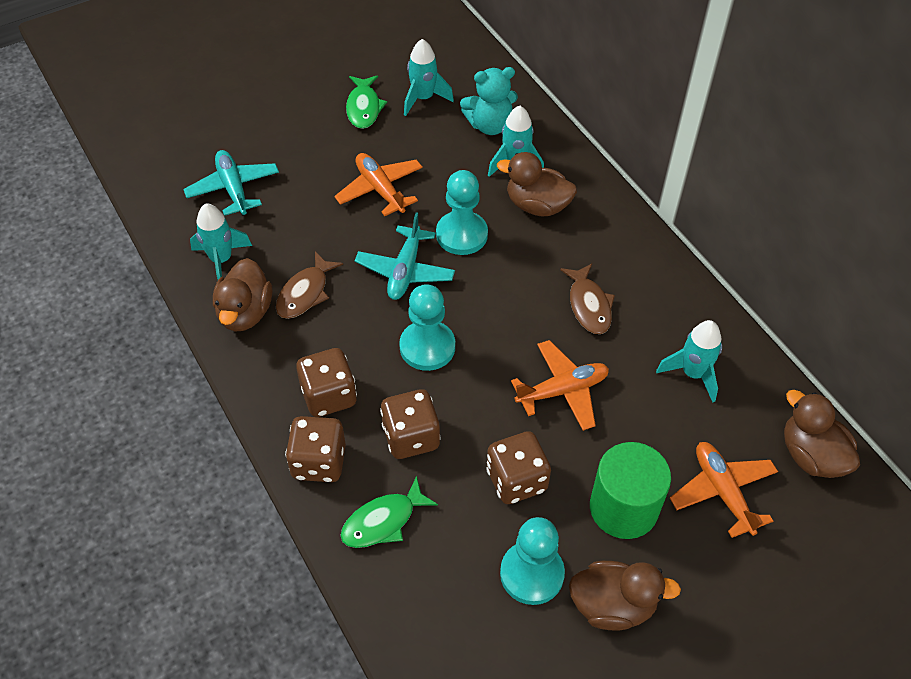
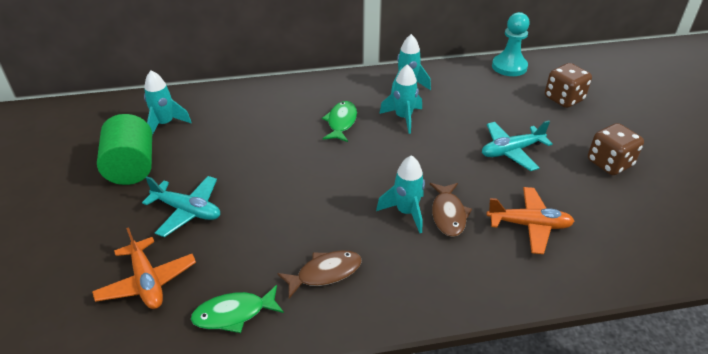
brown dice: 4 -> 2
brown duck: 4 -> 0
orange plane: 3 -> 2
turquoise pawn: 3 -> 1
turquoise teddy bear: 1 -> 0

